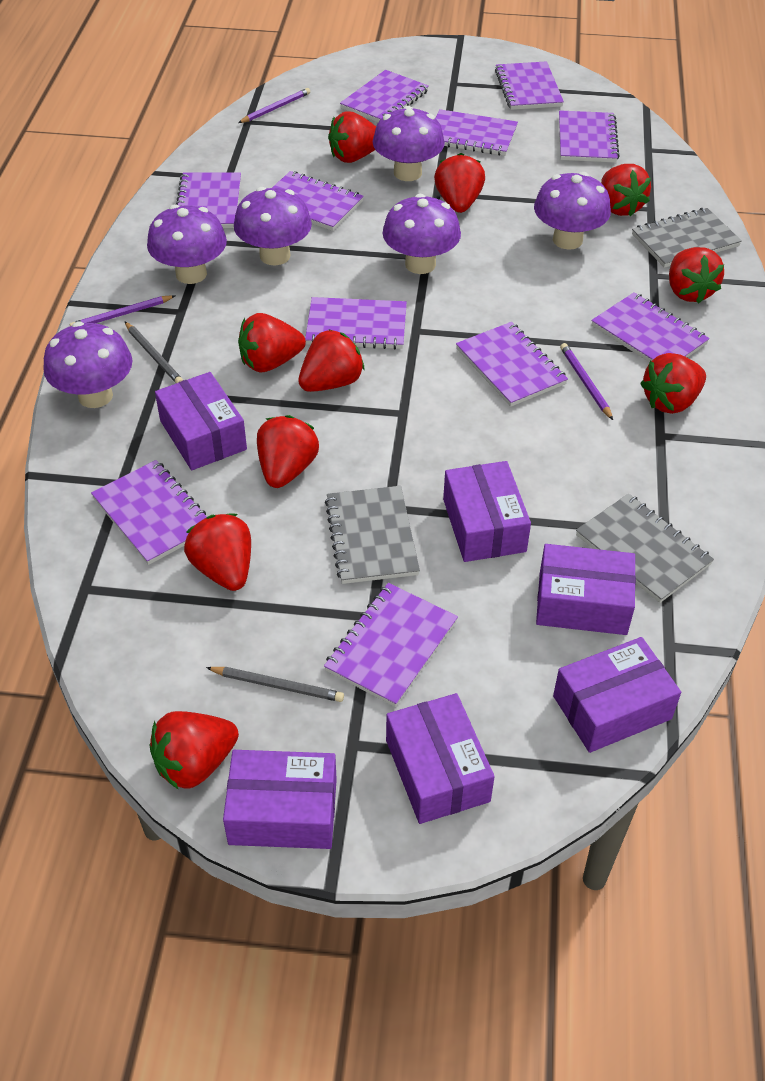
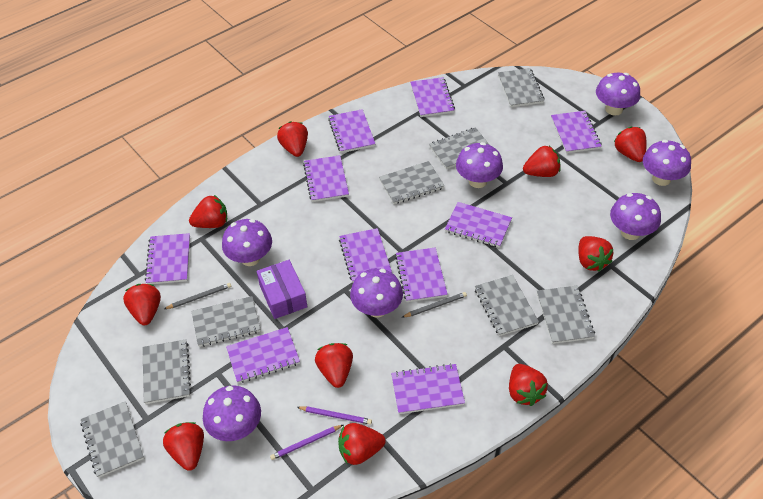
grey notebook: 3 -> 8
purple box: 6 -> 1
purple mushroom: 6 -> 7
purple notebook: 11 -> 10
purple pencil: 3 -> 2

